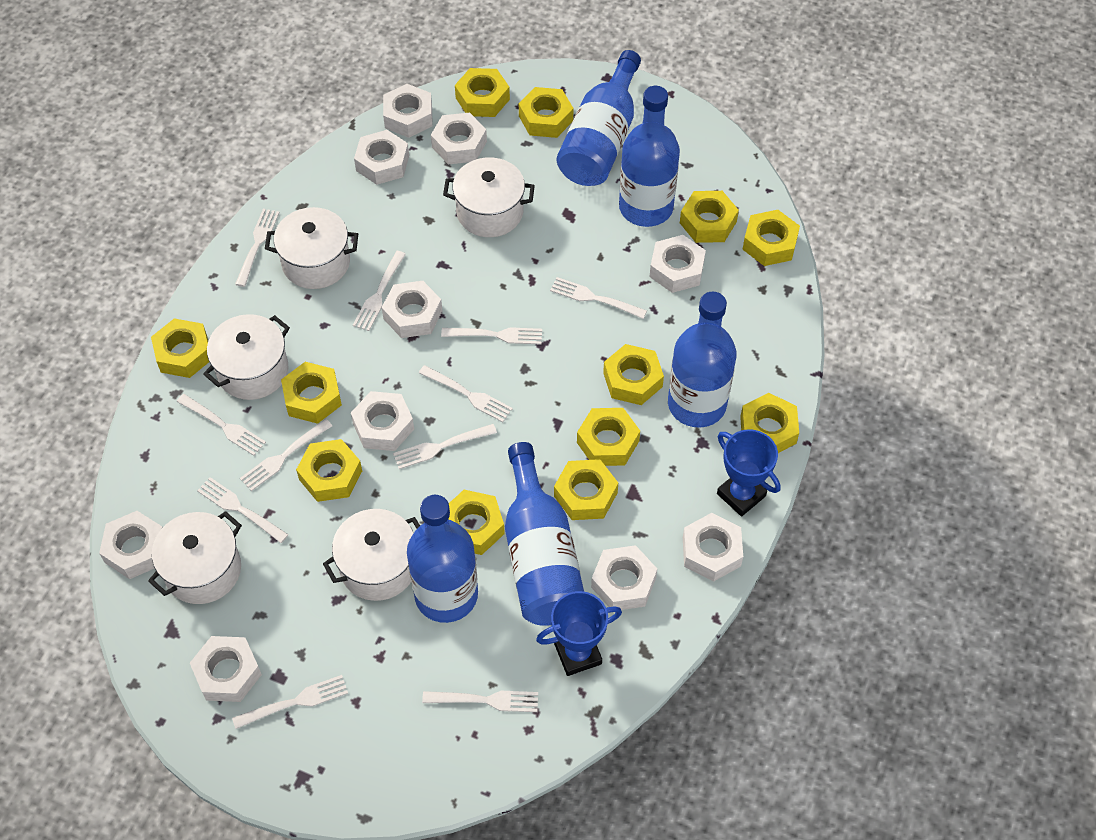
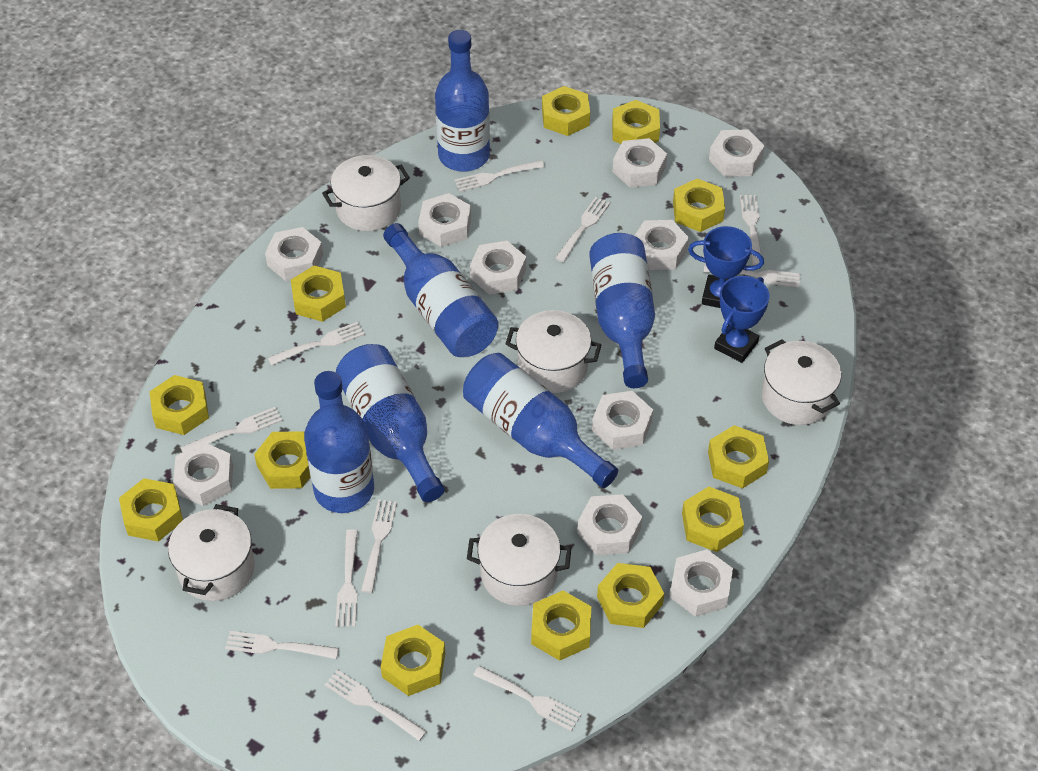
blue bottle: 5 -> 6

